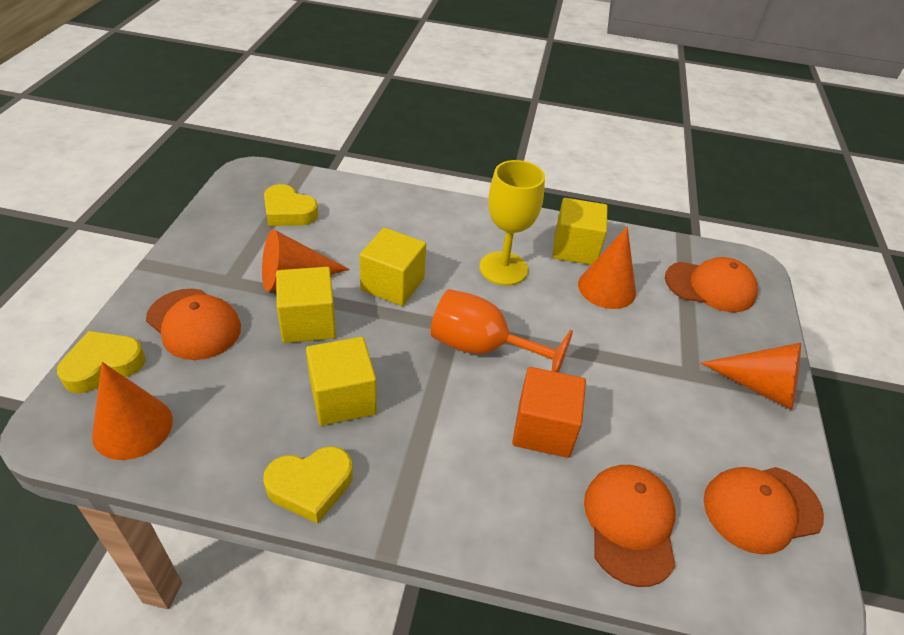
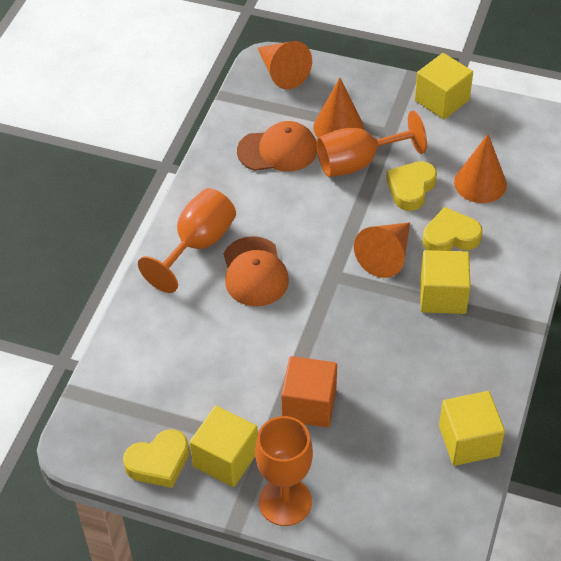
orange cap: 4 -> 2
orange goblet: 1 -> 3
yellow goblet: 1 -> 0

